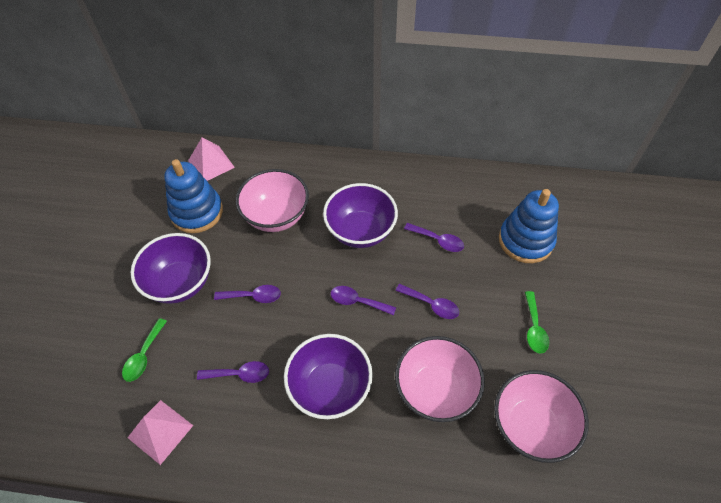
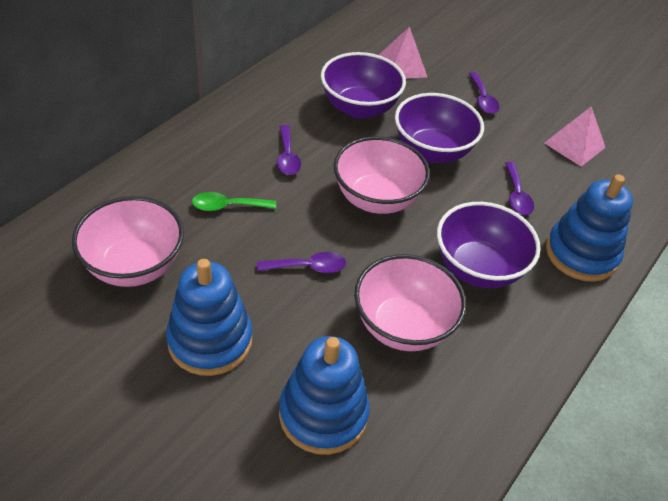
blue stacking toy: 2 -> 3
green spoon: 2 -> 1
purple spoon: 5 -> 4

